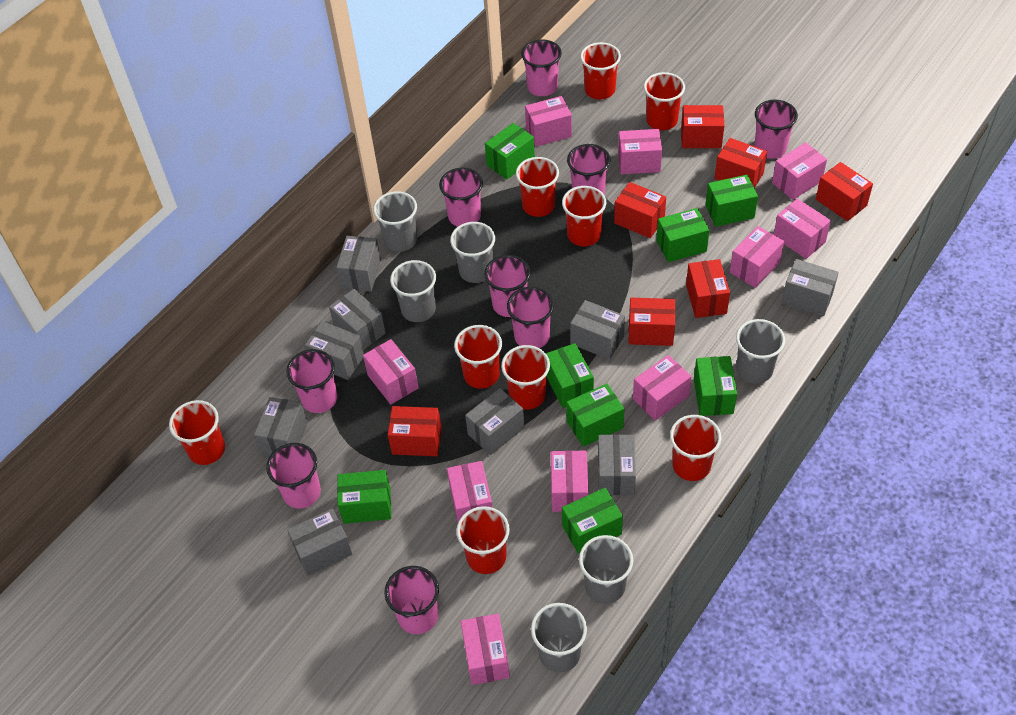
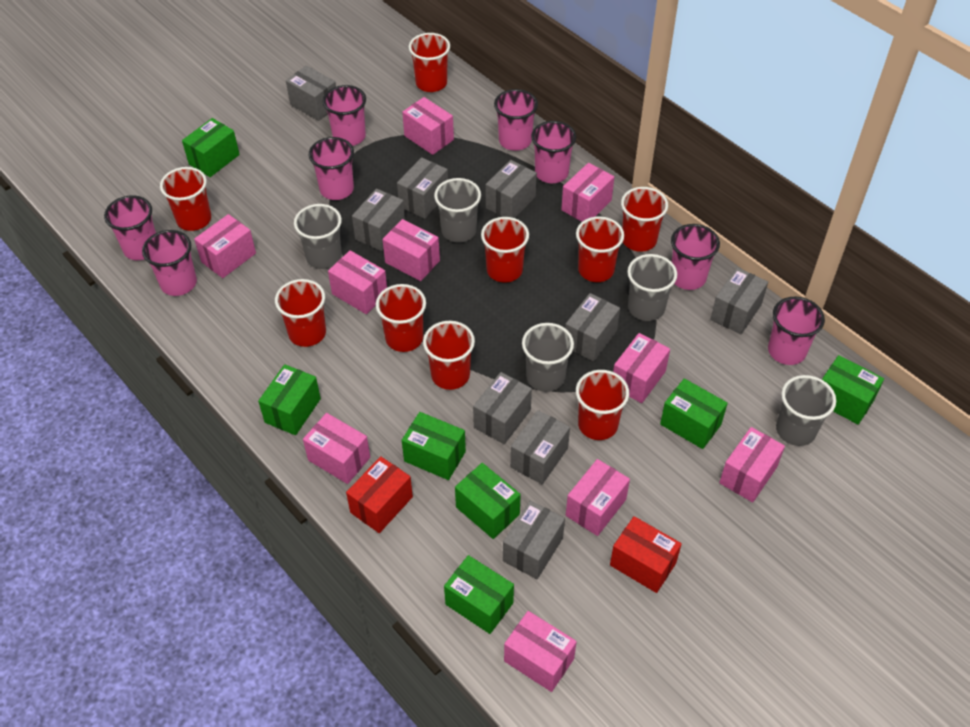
green box: 8 -> 7
grey cup: 6 -> 5
pink cup: 9 -> 8
red box: 7 -> 2

